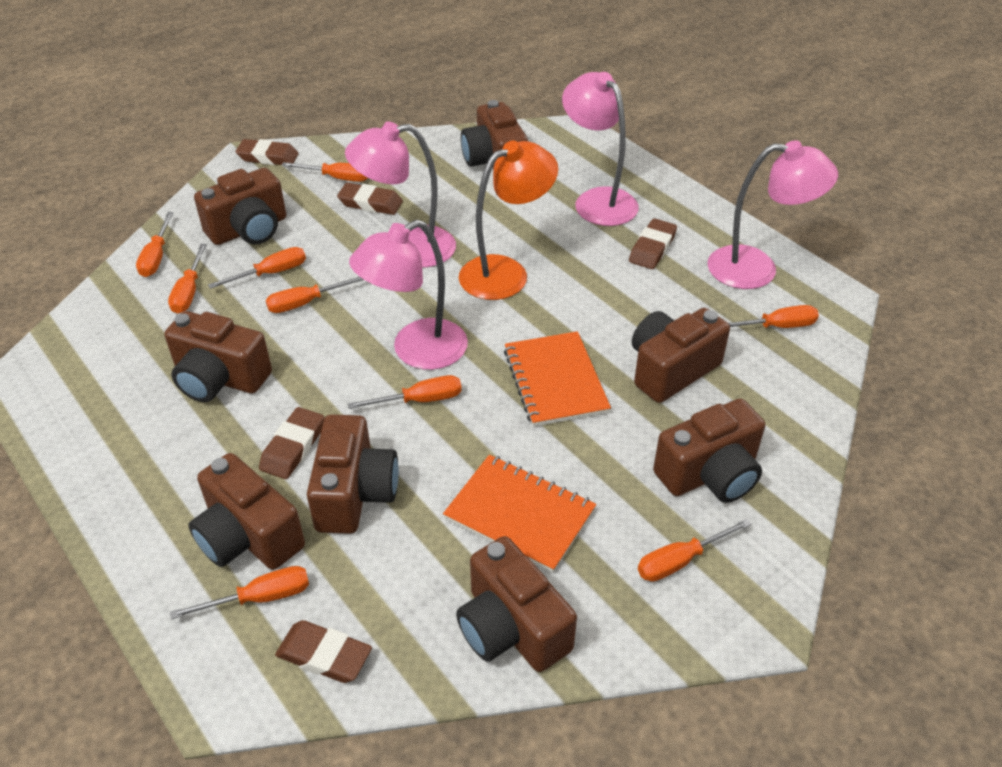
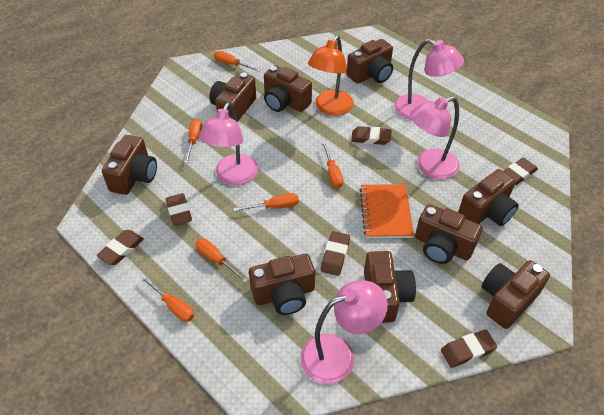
brown camera: 8 -> 9
brown eraser: 5 -> 6
orange notebook: 2 -> 1
orange screwdriver: 9 -> 6

